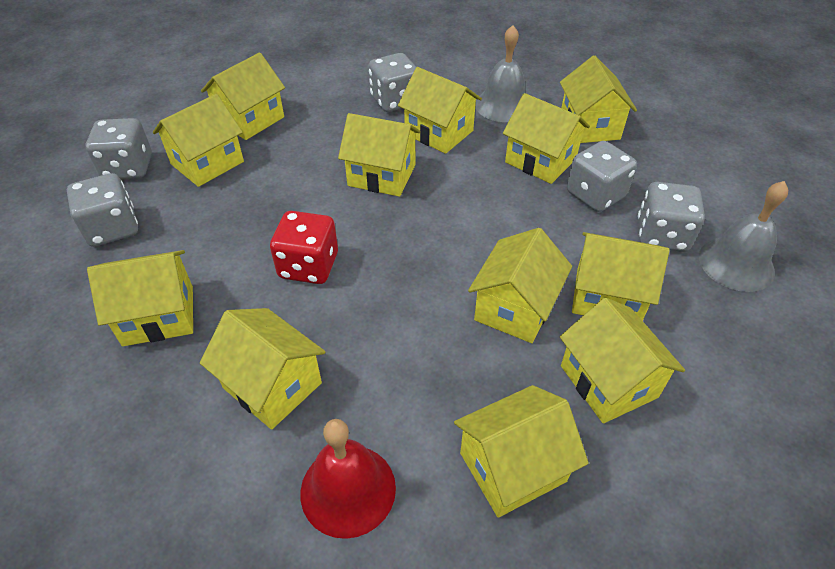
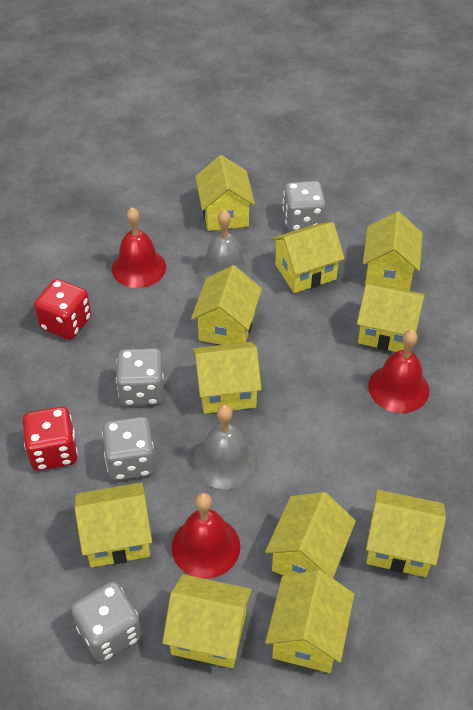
grey dice: 5 -> 4
red bell: 1 -> 3
red dice: 1 -> 2
yellow house: 12 -> 11

